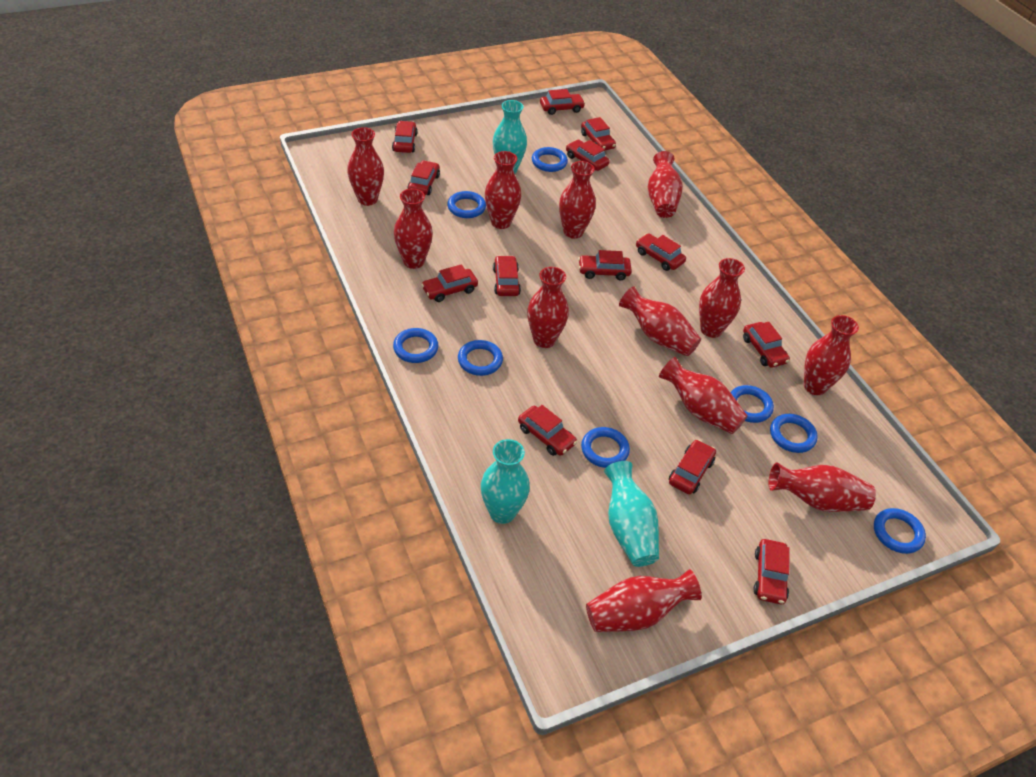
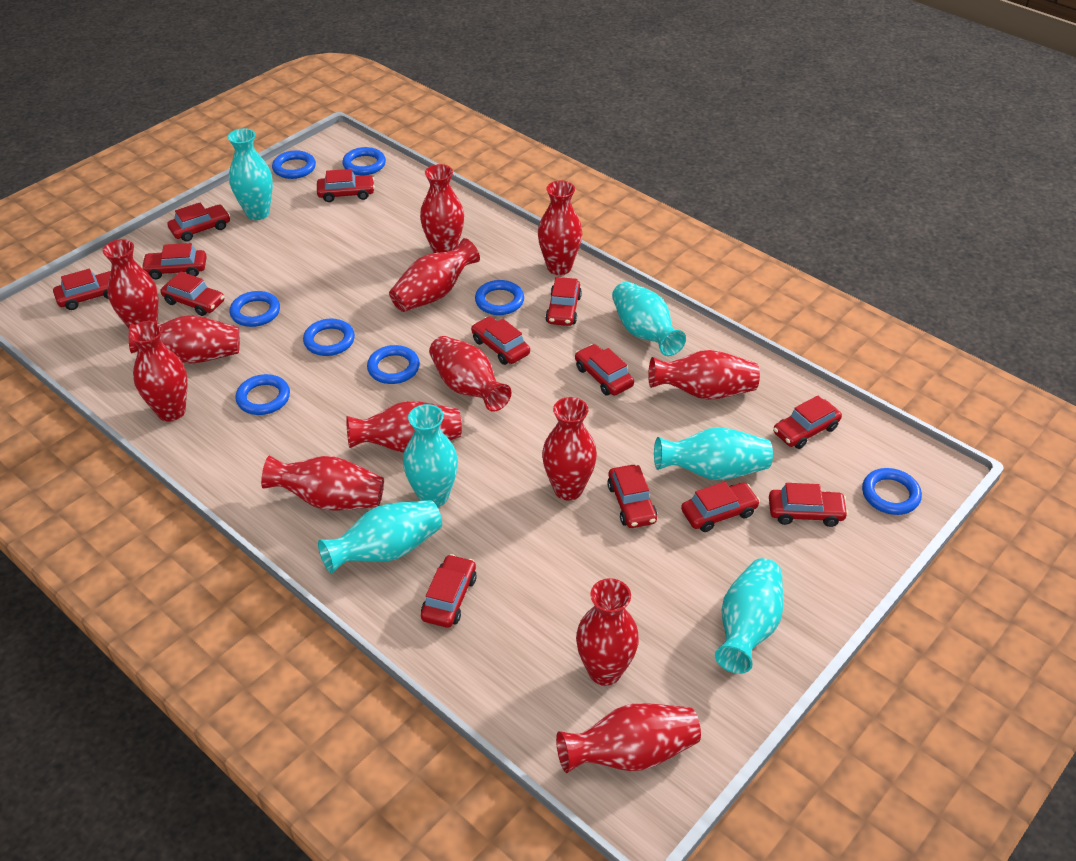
red vase: 12 -> 13
turquoise vase: 3 -> 6

